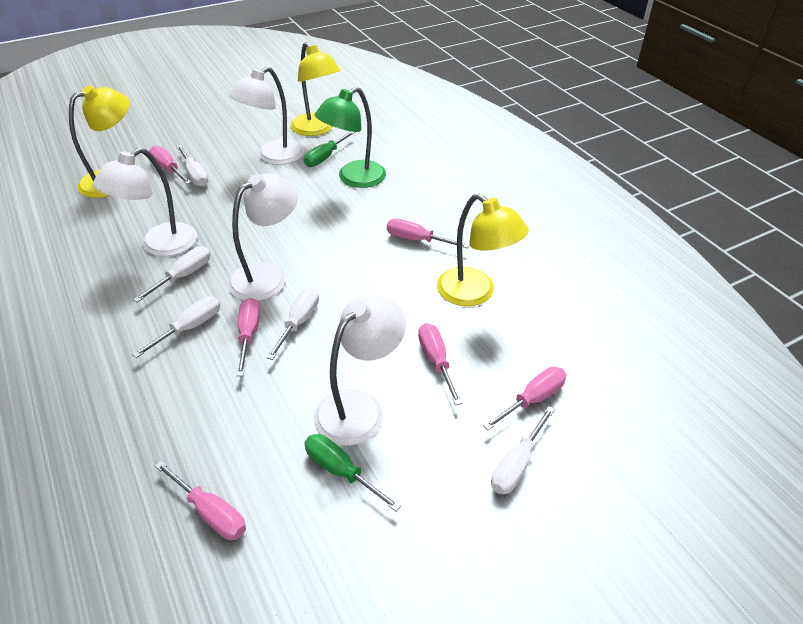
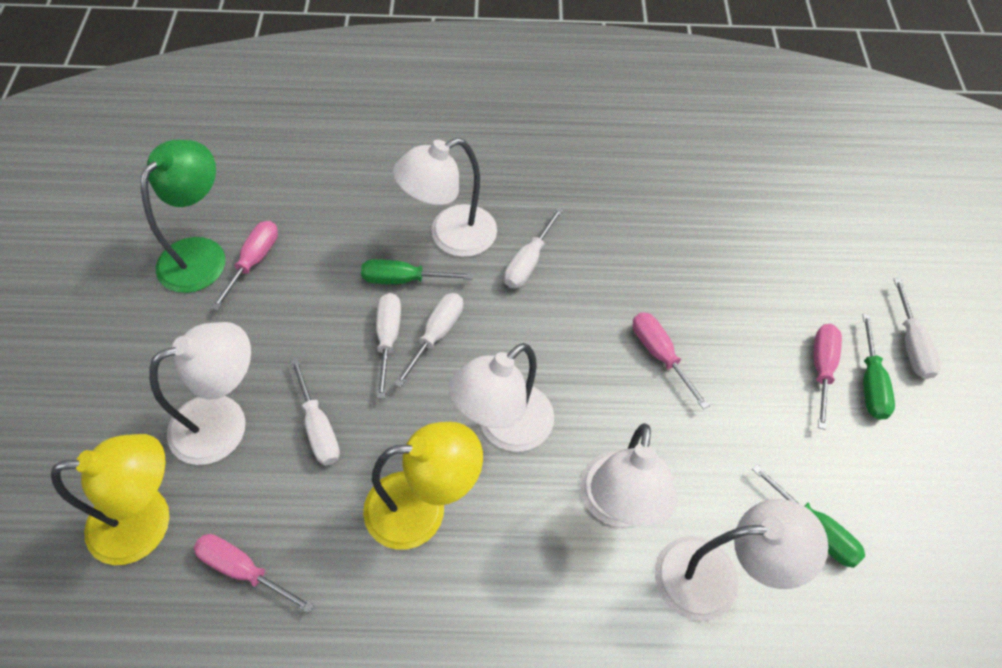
green screwdriver: 2 -> 3
pink screwdriver: 6 -> 4
white lamp: 4 -> 5
yellow lamp: 3 -> 2

